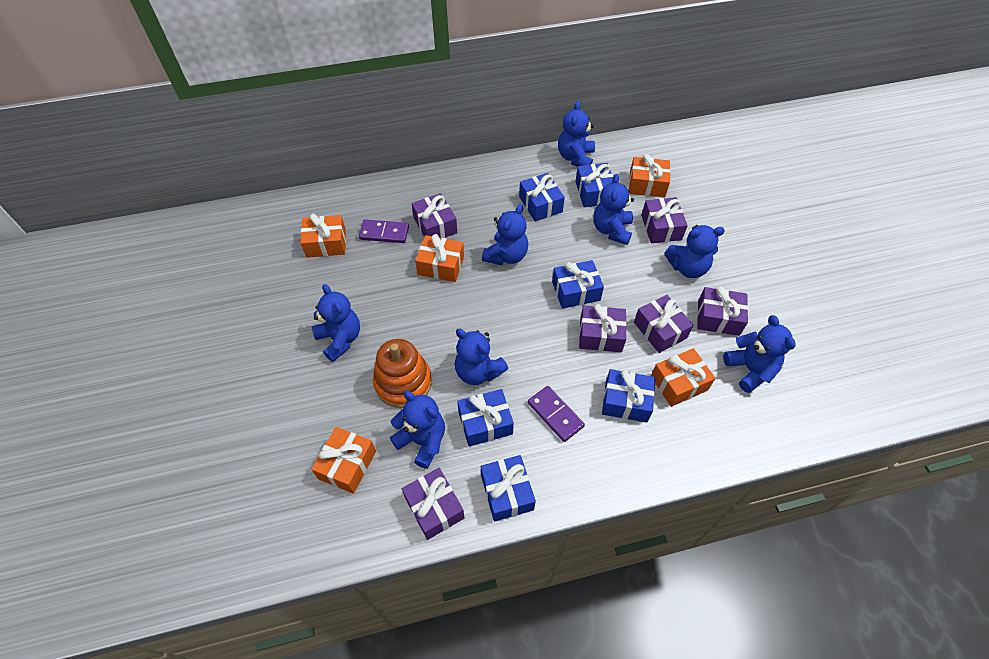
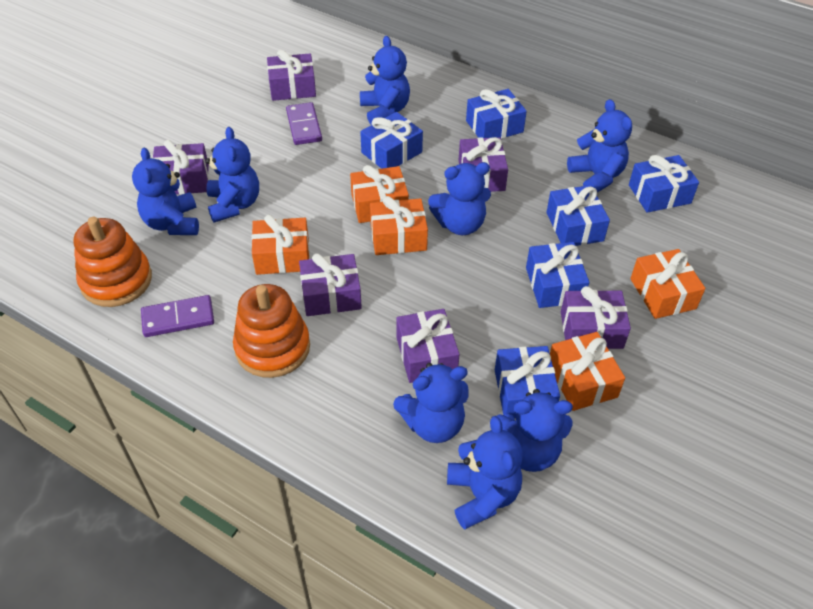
orange stacking toy: 1 -> 2

